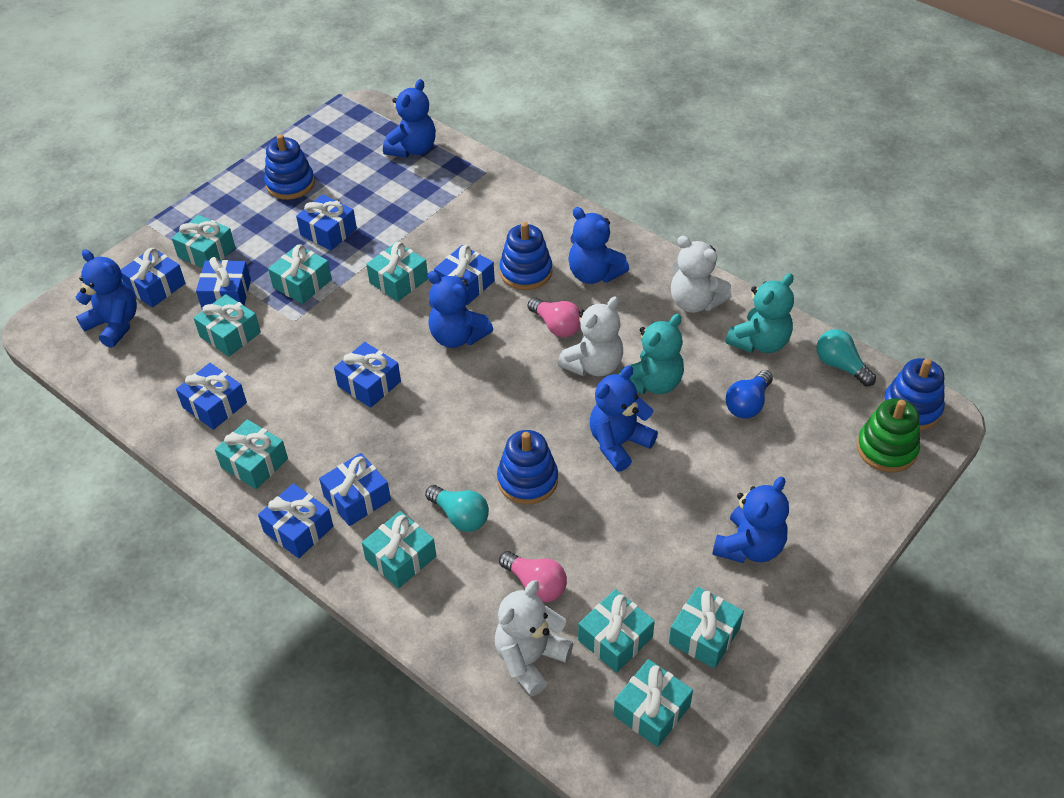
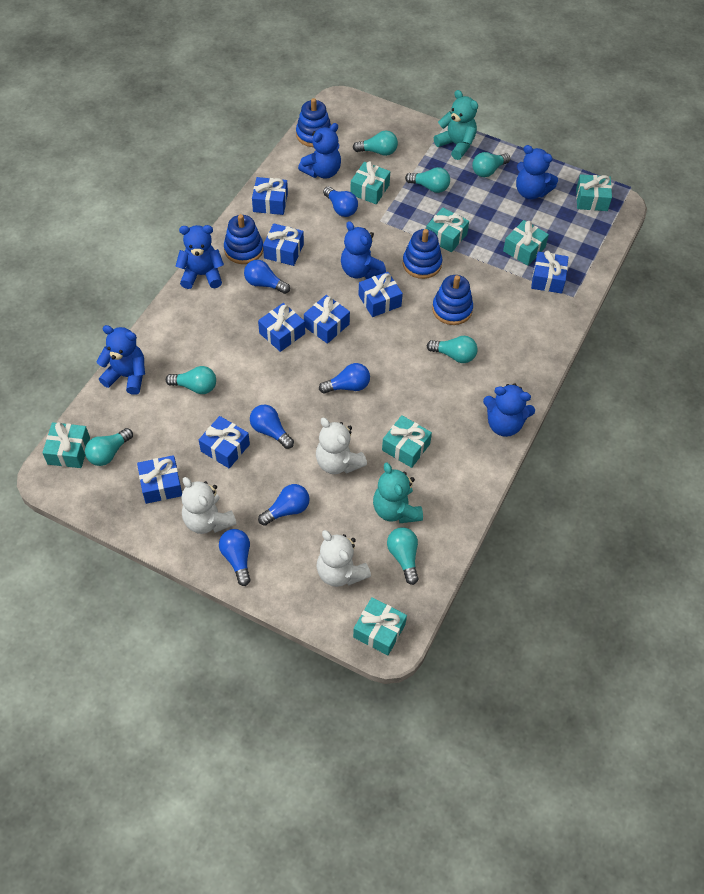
blue light bulb: 1 -> 6
green stacking toy: 1 -> 0
pink light bulb: 2 -> 0
turquoise gift: 9 -> 7
turquoise light bulb: 2 -> 7

